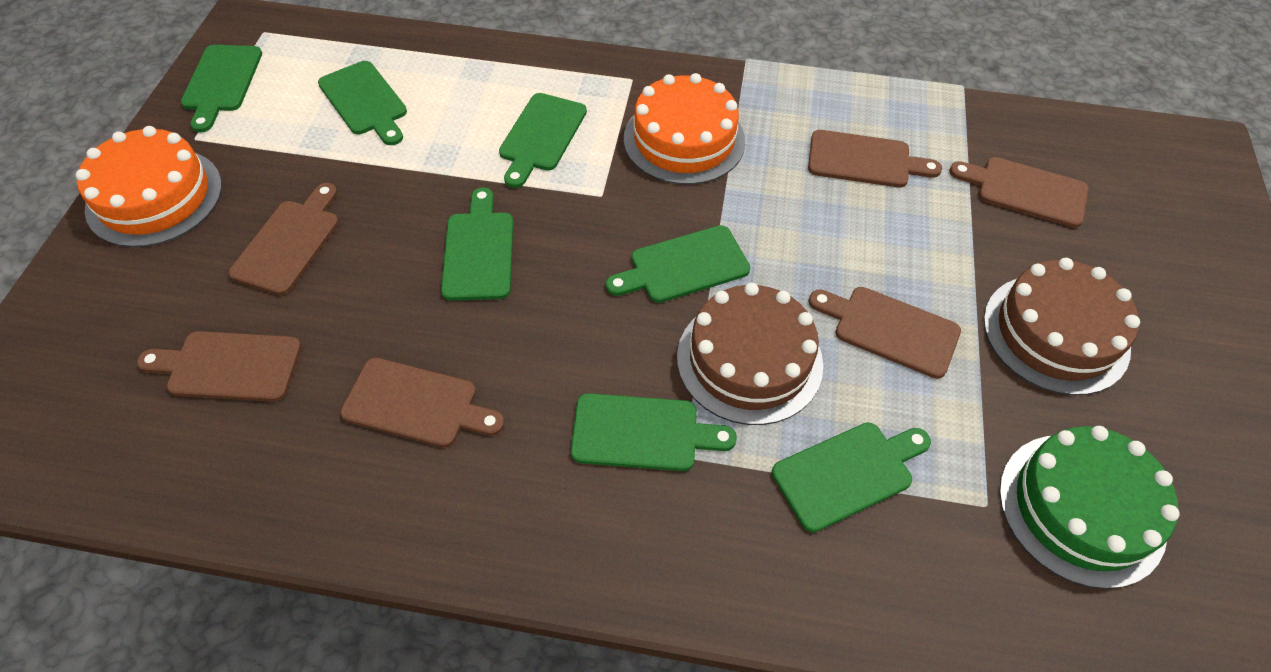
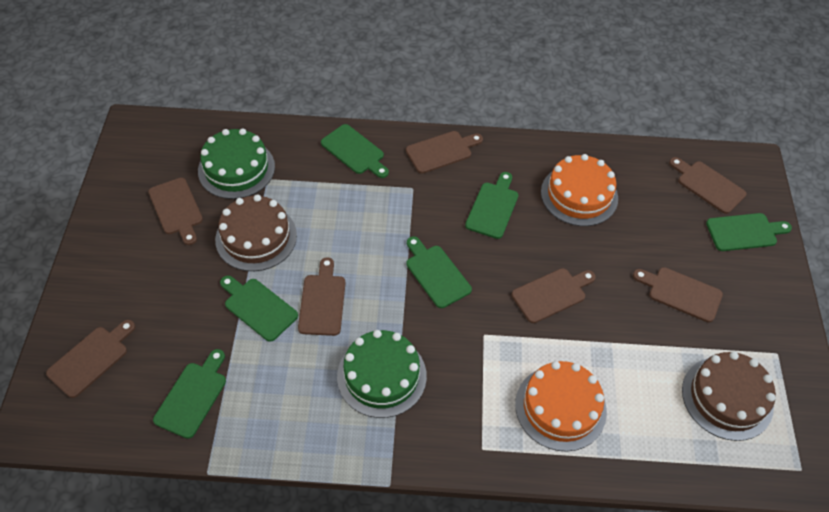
brown cutting board: 6 -> 7
green cake: 1 -> 2
green cutting board: 7 -> 6

